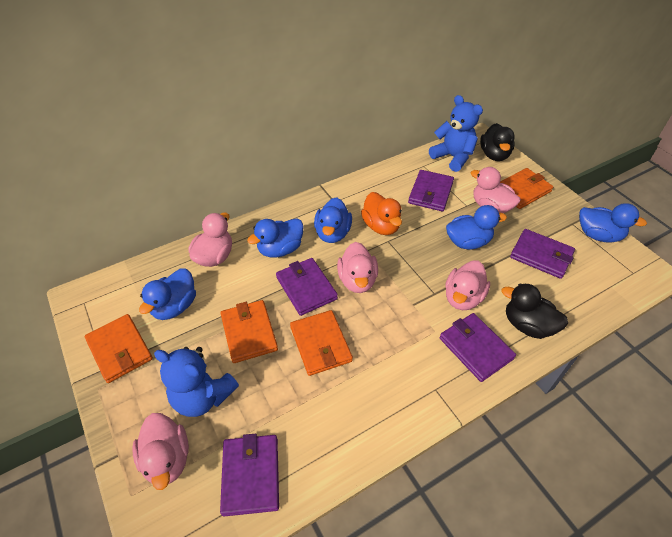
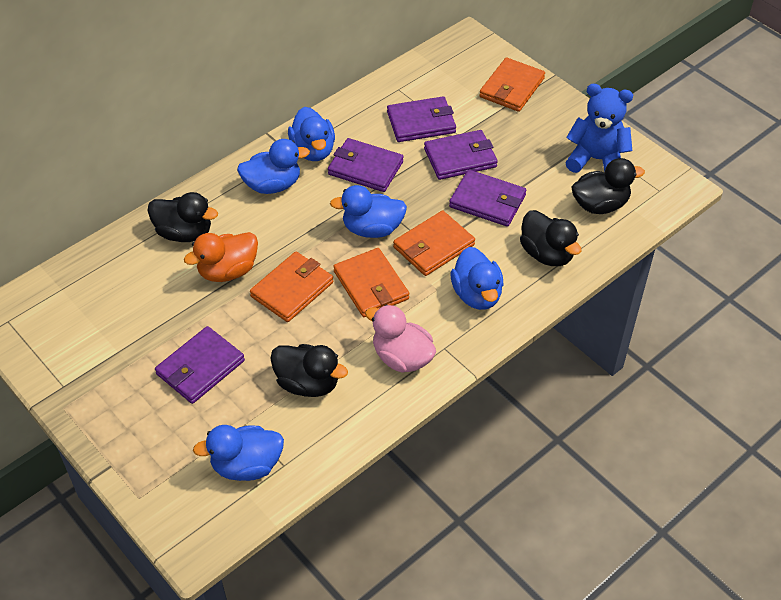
black duck: 2 -> 4
blue teddy bear: 2 -> 1
pink duck: 5 -> 1

